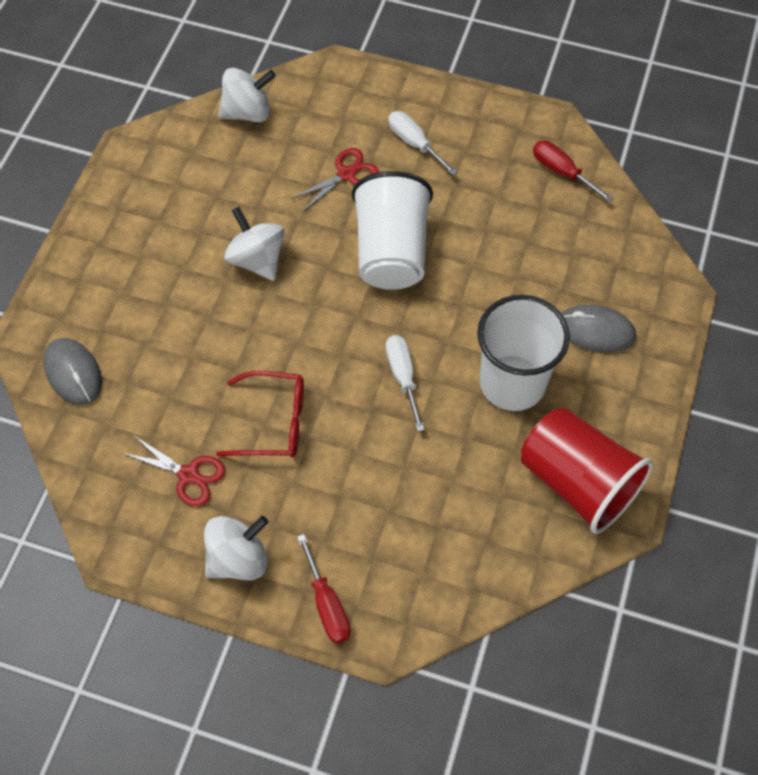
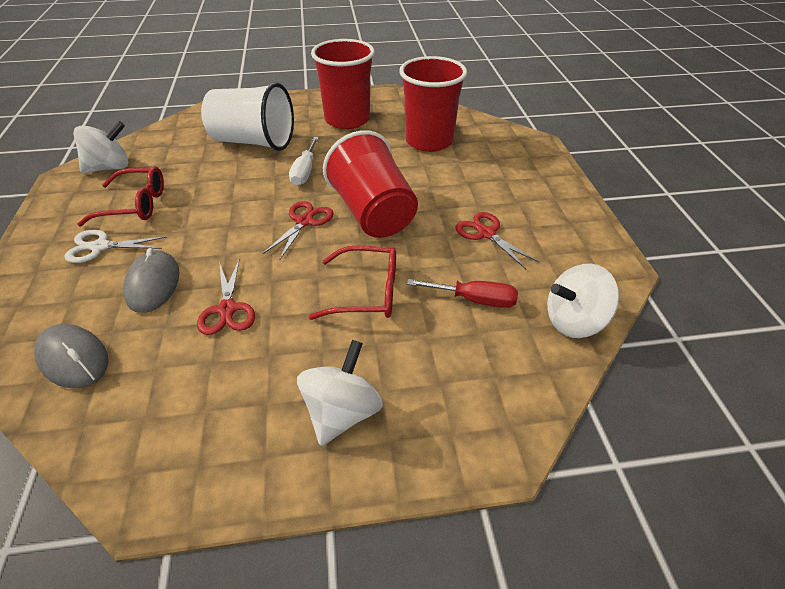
red cup: 1 -> 3
red glasses: 1 -> 2
red scissors: 2 -> 3
red screwdriver: 2 -> 1
white cup: 2 -> 1
white scissors: 0 -> 1
white screwdriver: 2 -> 1

